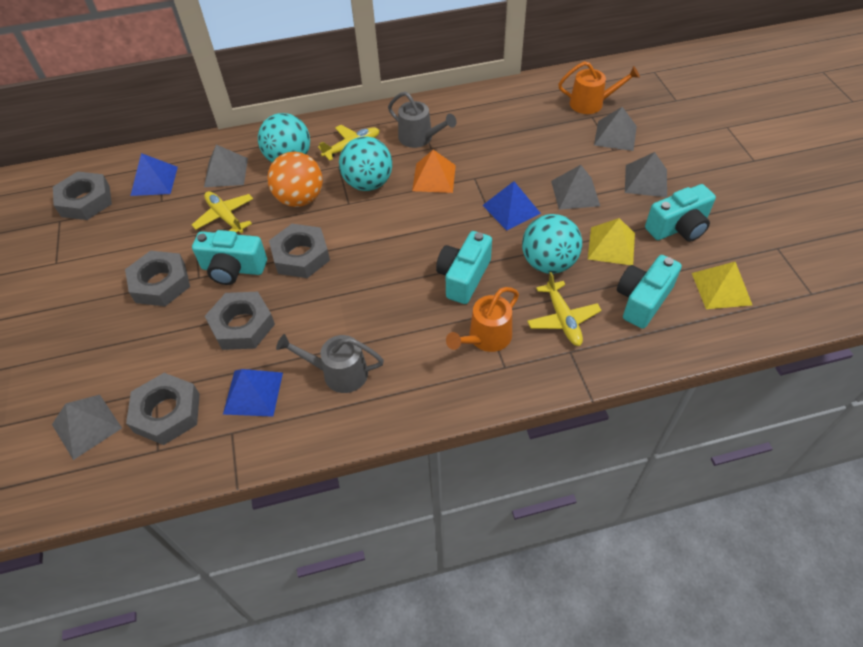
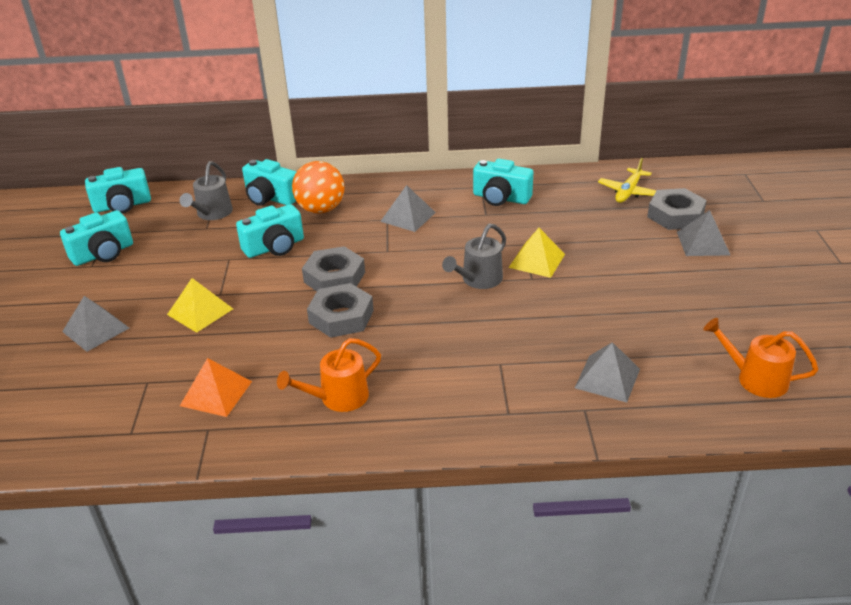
blue pyramid: 3 -> 0
grey nut: 5 -> 3
grey pyramid: 5 -> 4
turquoise ball: 3 -> 0
turquoise camera: 4 -> 5
yellow plane: 3 -> 1

